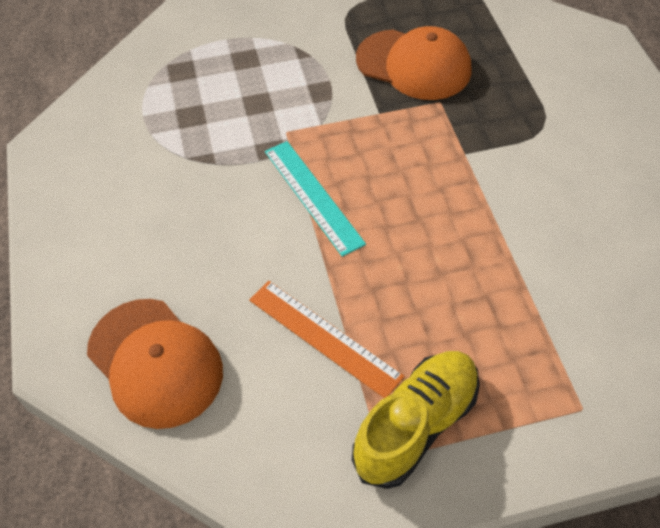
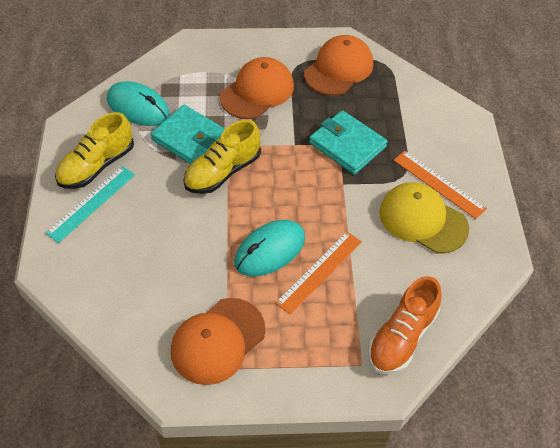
orange cap: 2 -> 3
orange ruler: 1 -> 2
orange shoe: 0 -> 1
turquoise mouse: 0 -> 2
turquoise wallet: 0 -> 2
yellow cap: 0 -> 1
yellow shoe: 1 -> 2

